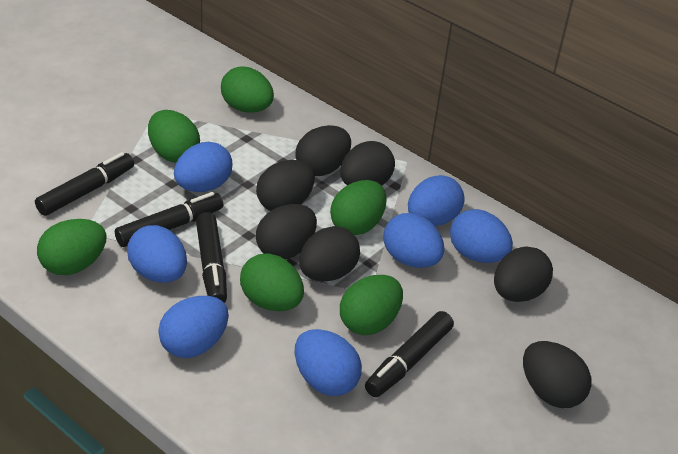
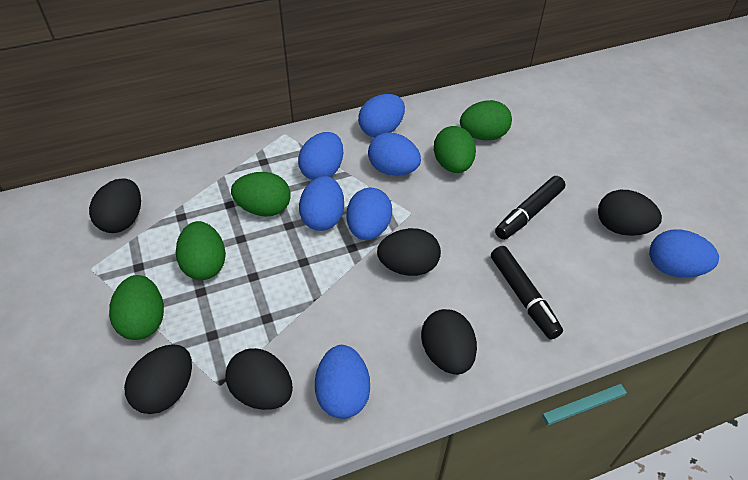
black egg: 7 -> 6
black marker: 4 -> 2
green egg: 6 -> 5

